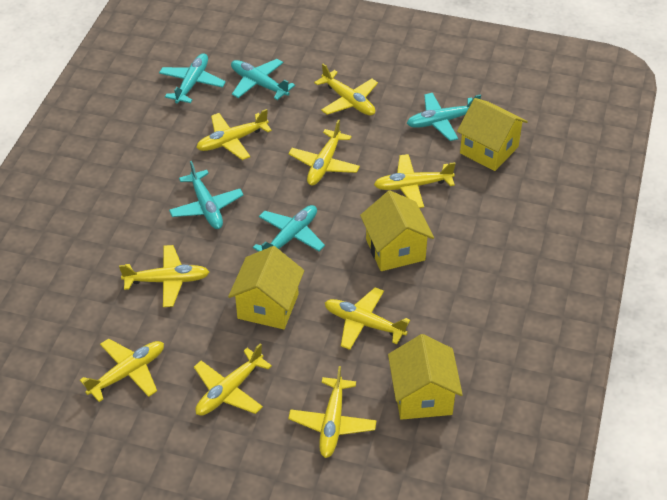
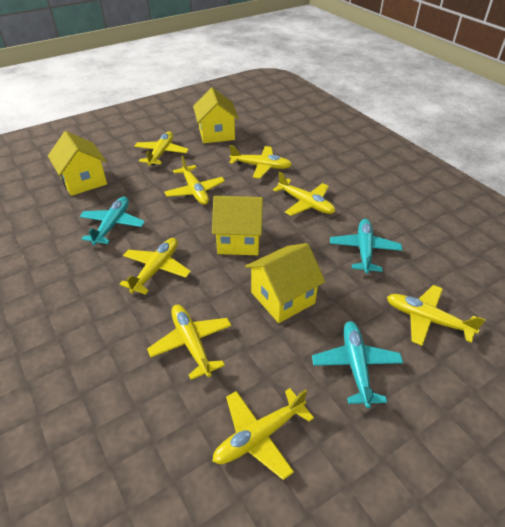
turquoise plane: 5 -> 3
yellow plane: 9 -> 8

